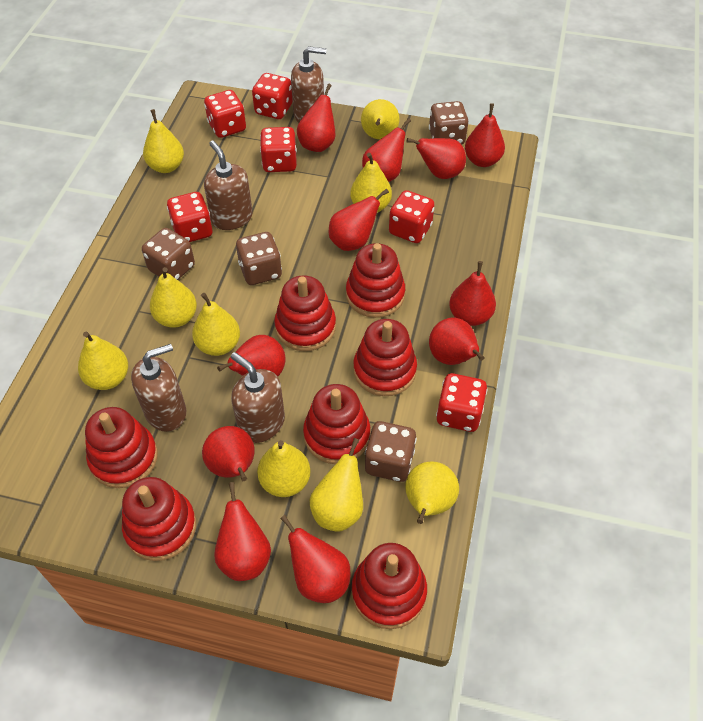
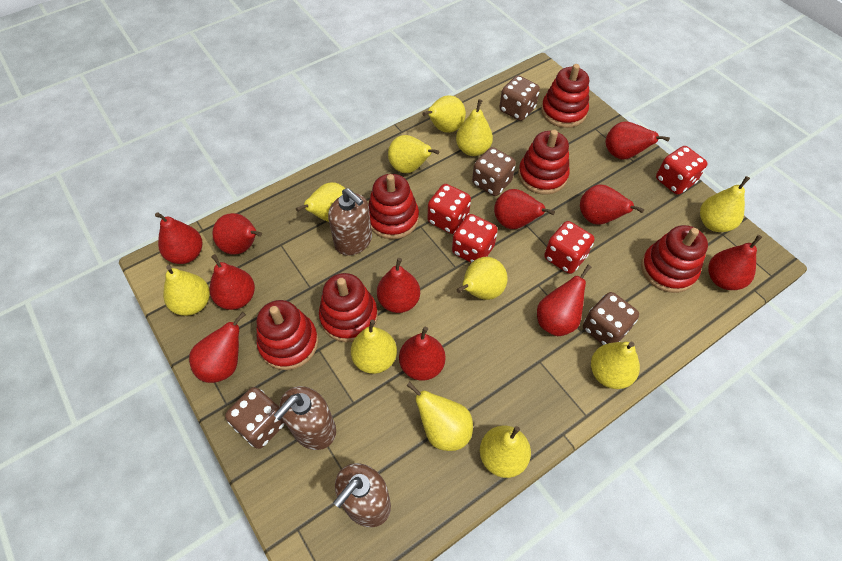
brown soap dispenser: 4 -> 3
red dice: 6 -> 4
red stacking toy: 7 -> 6
yellow pear: 9 -> 11

